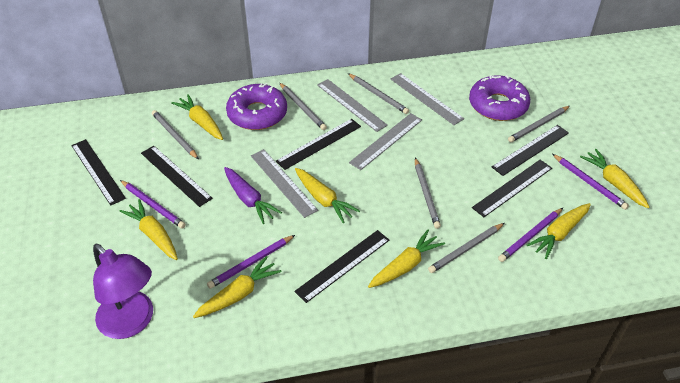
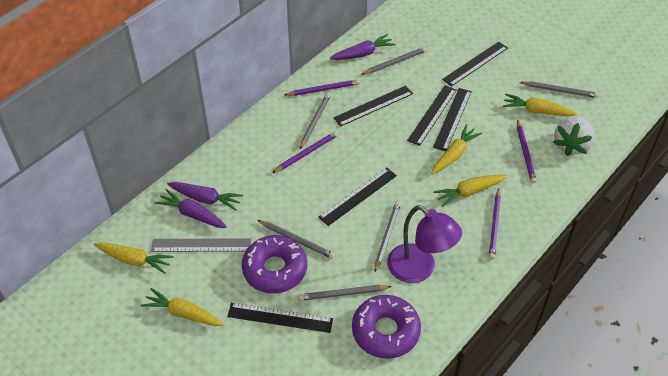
grey ruler: 4 -> 1
purple carrot: 1 -> 3
white strawberry: 0 -> 1
yellow carrot: 7 -> 5

